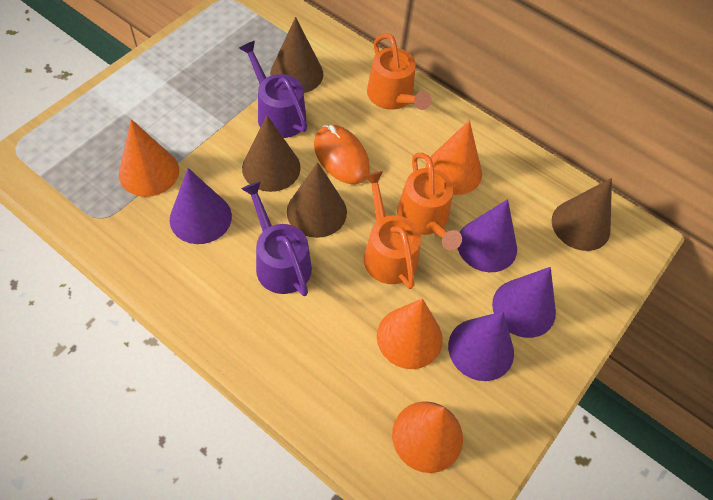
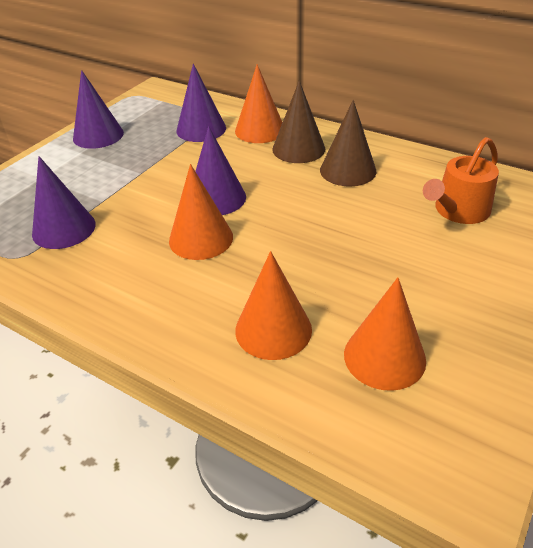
brown cone: 4 -> 2
orange mouse: 1 -> 0
orange watering can: 3 -> 1
purple watering can: 2 -> 0

